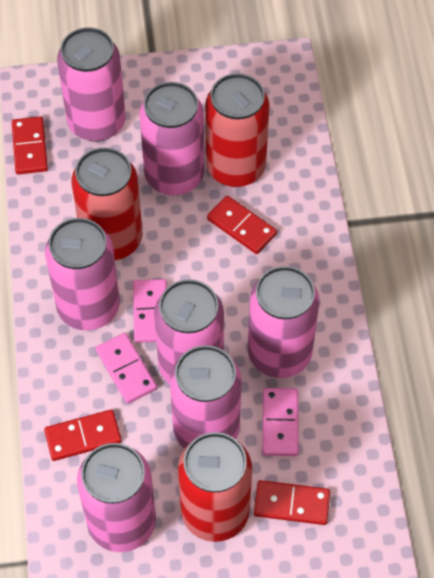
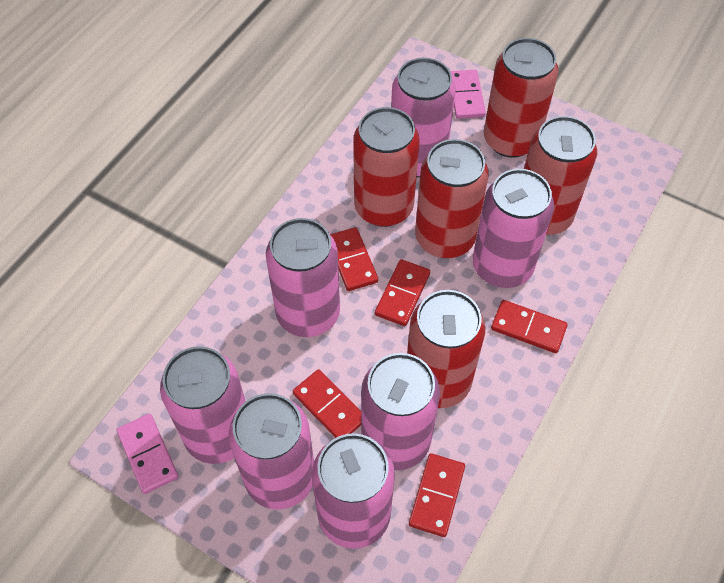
pink domino: 3 -> 2
red can: 3 -> 5
red domino: 4 -> 5

